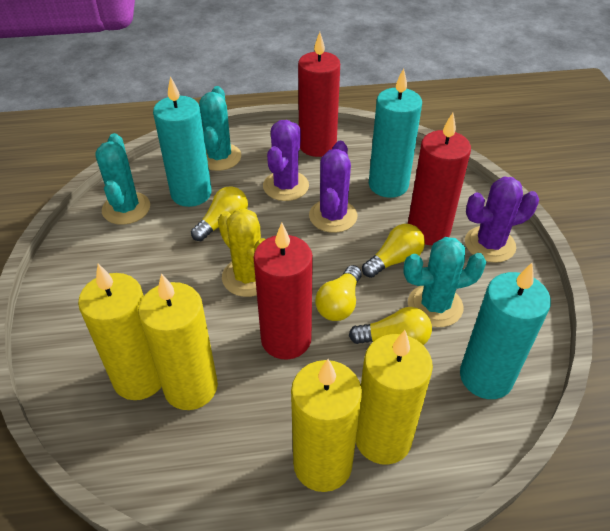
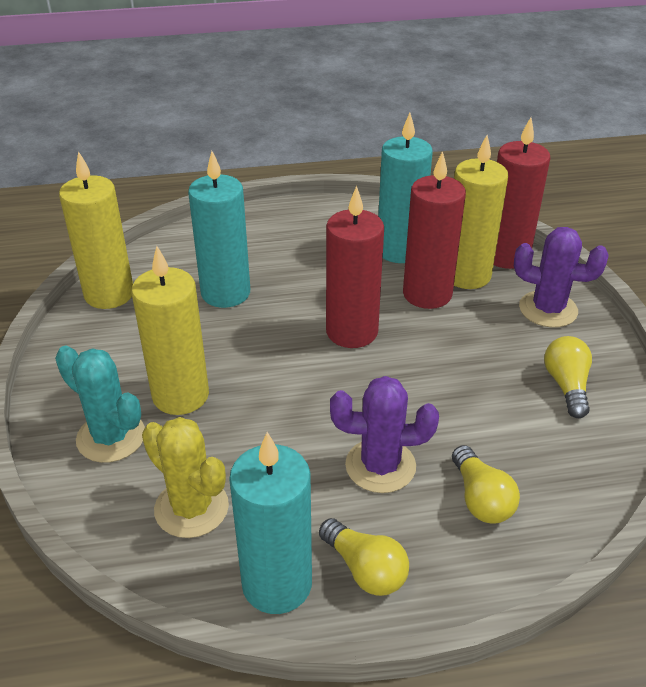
purple cactus: 3 -> 2
turquoise cactus: 3 -> 1
yellow candle: 4 -> 3
yellow light bulb: 4 -> 3

